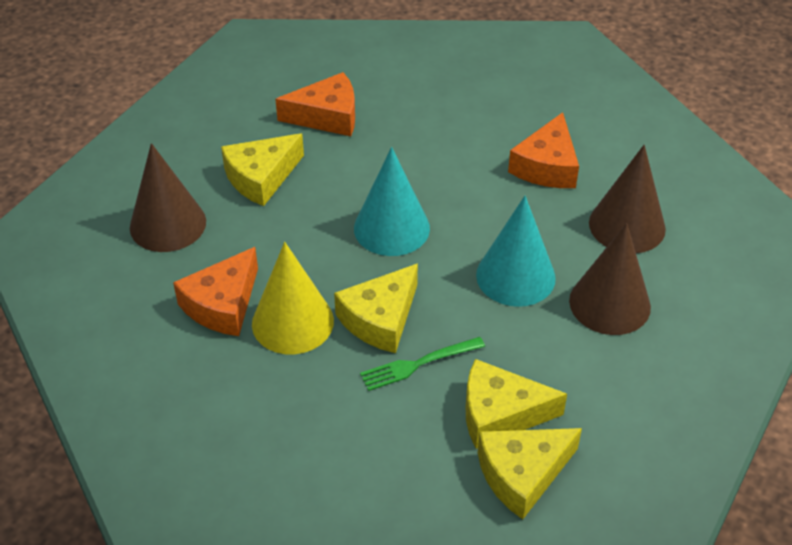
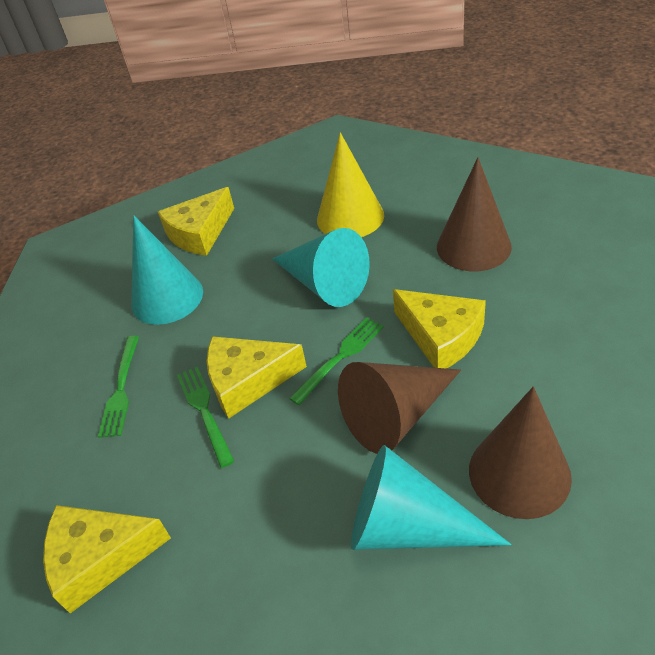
green fork: 1 -> 3
orange cheese: 3 -> 0
turquoise cone: 2 -> 3

